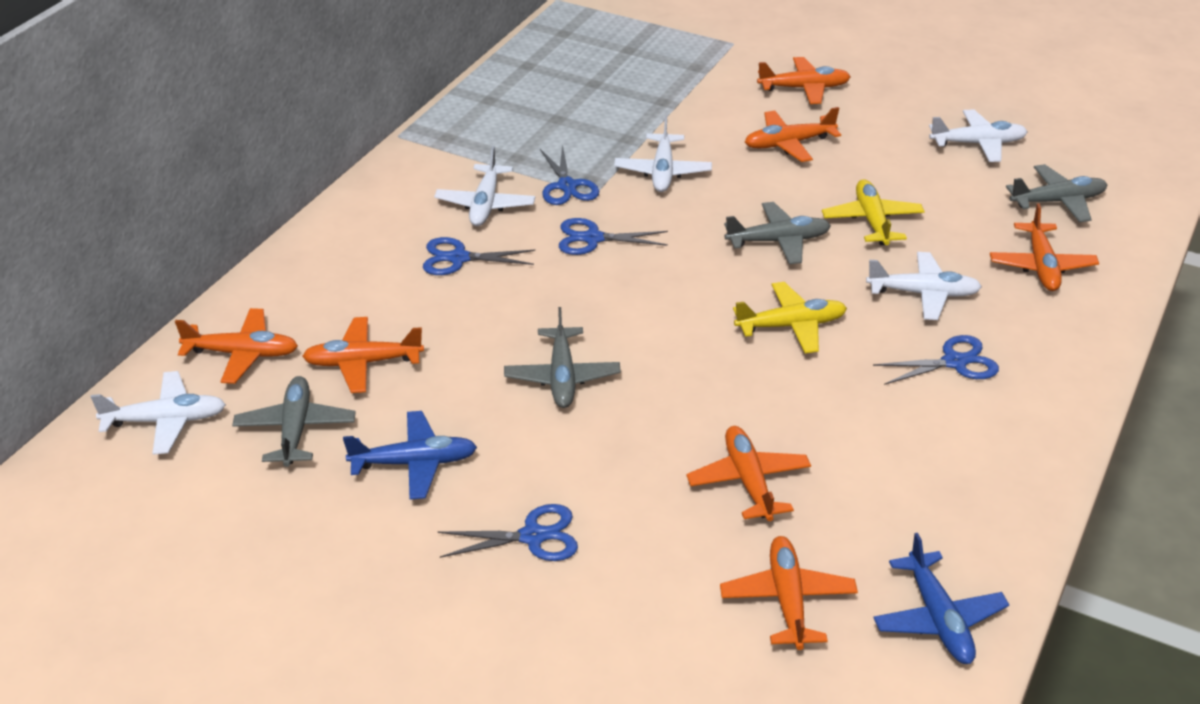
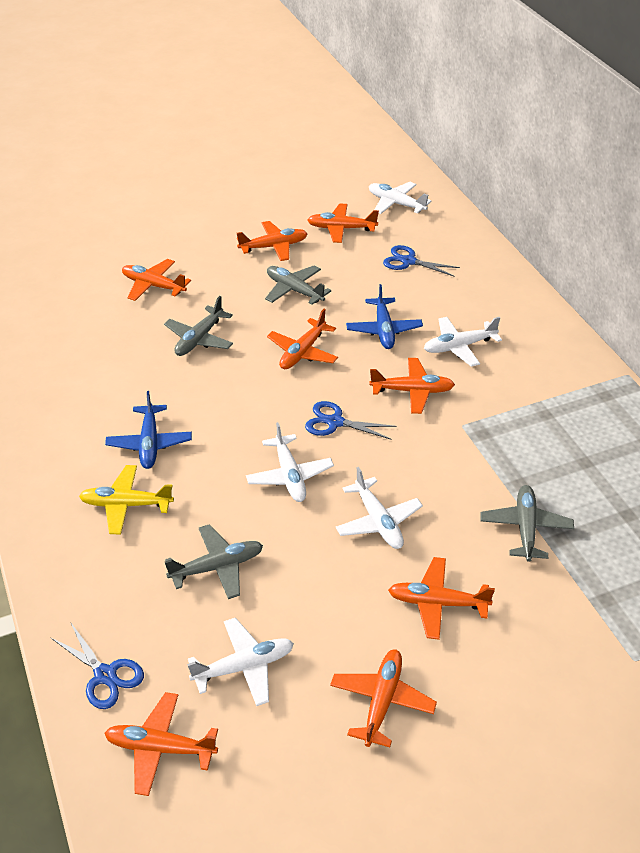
blue scissors: 5 -> 3
orange plane: 7 -> 8
yellow plane: 2 -> 1

